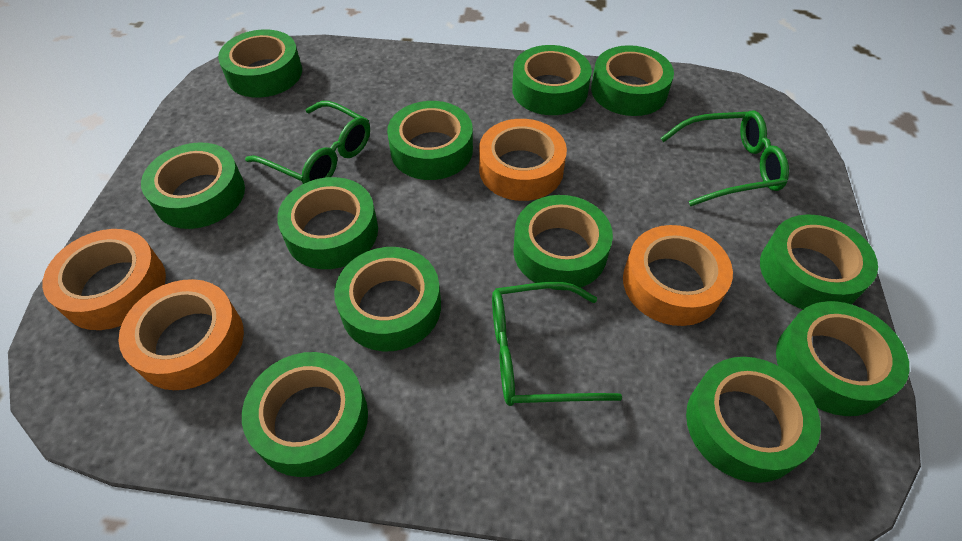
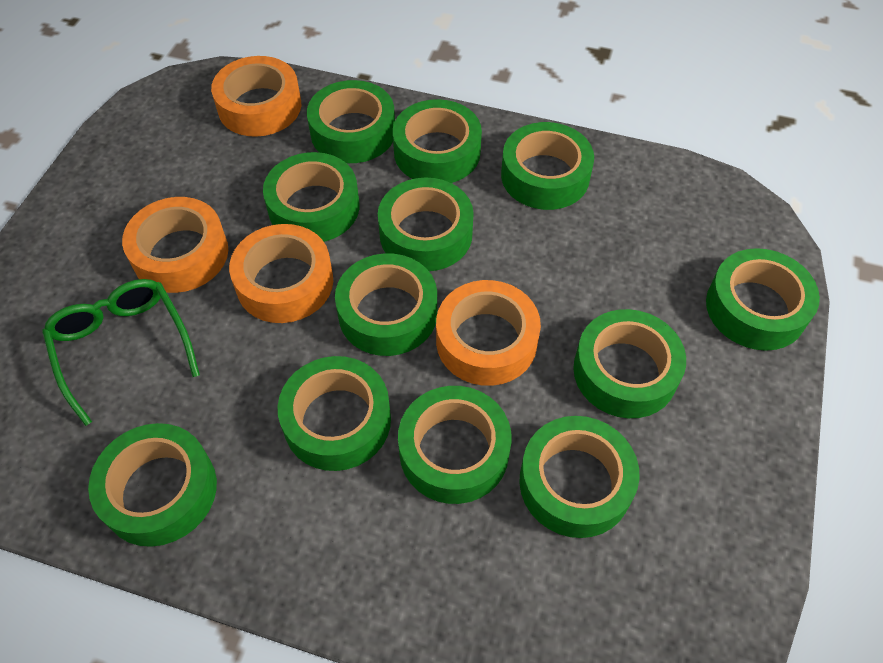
green glasses: 3 -> 1

